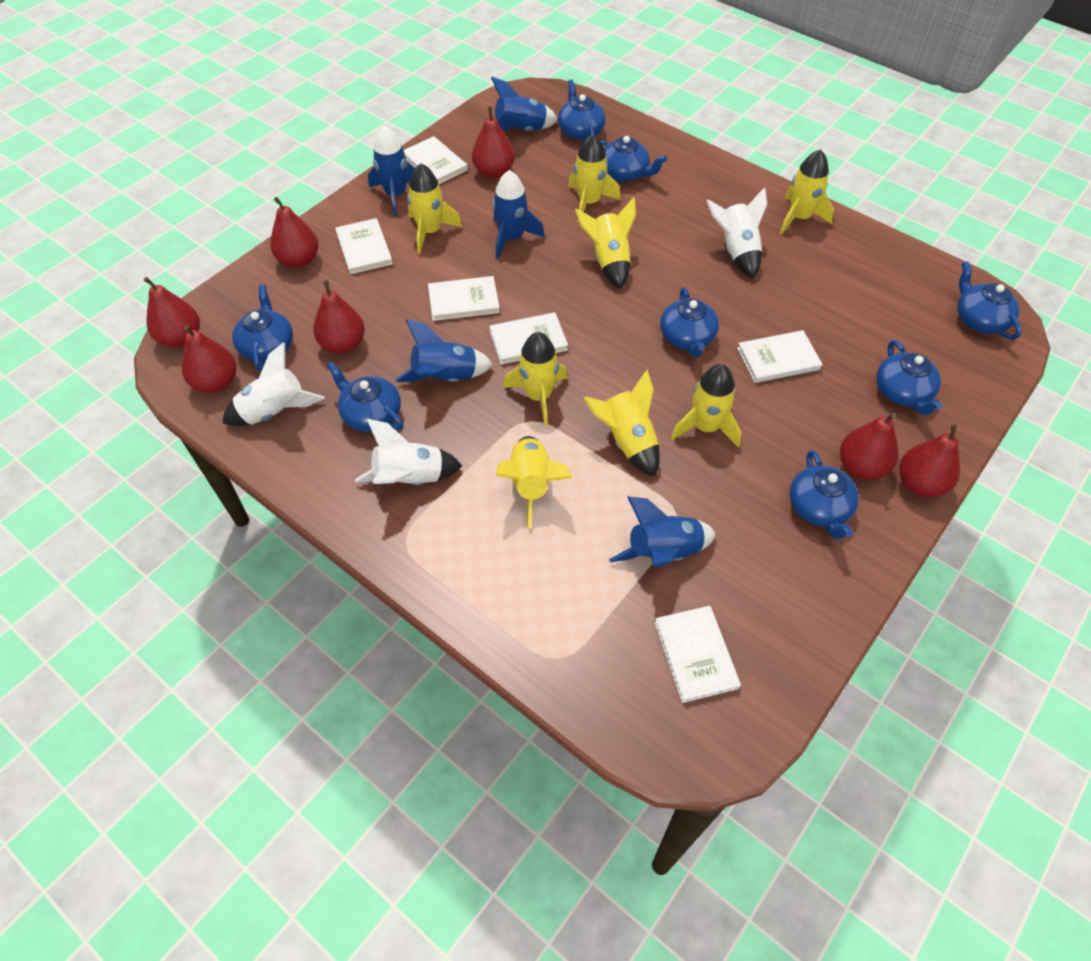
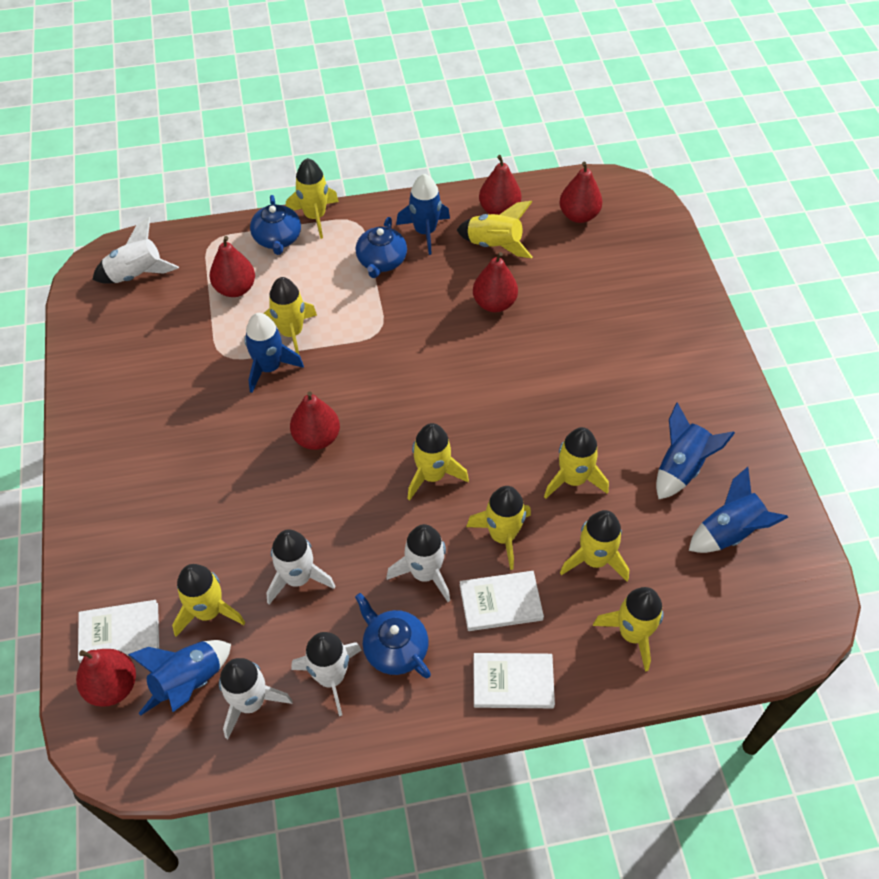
blue teapot: 8 -> 3
red pear: 7 -> 6
white book: 6 -> 3
white rocket: 3 -> 5
yellow rocket: 8 -> 9

